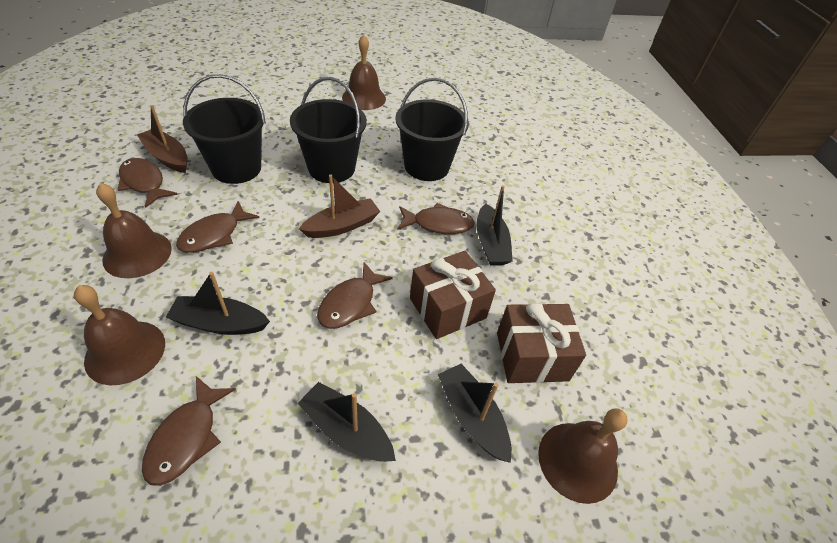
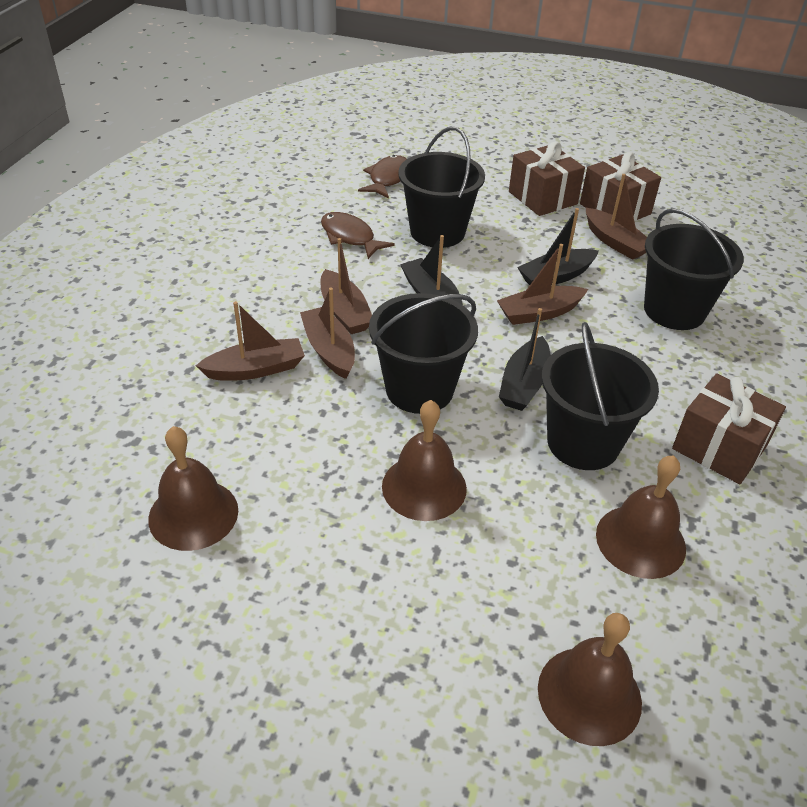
black boat: 4 -> 3
black bucket: 3 -> 4
brown boat: 2 -> 5
brown fish: 5 -> 2
brown gift: 2 -> 3

